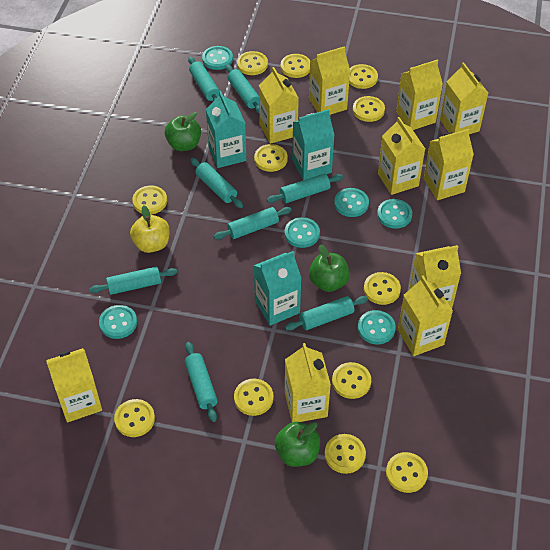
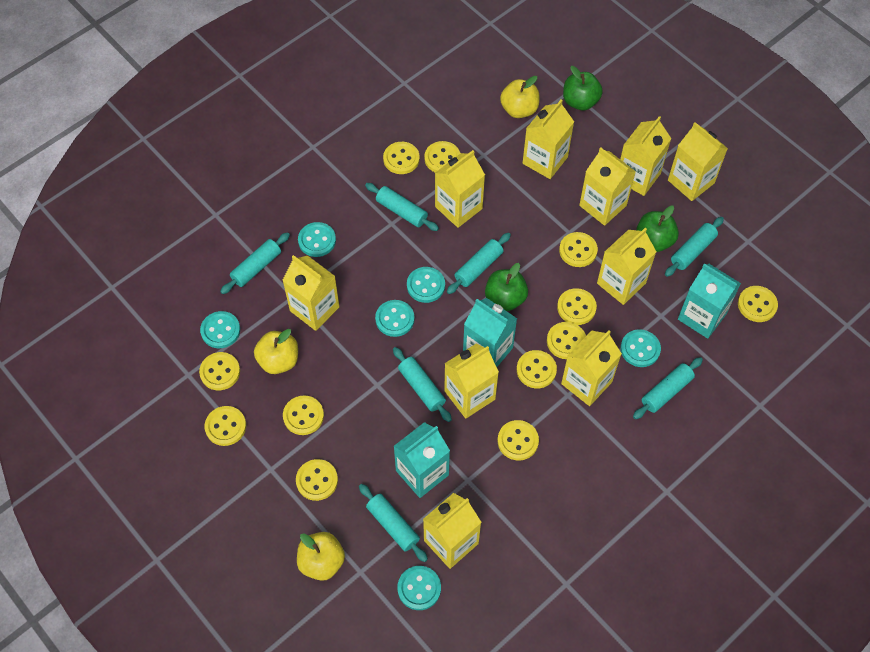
turquoise rolling pin: 8 -> 7
yellow apple: 1 -> 3

